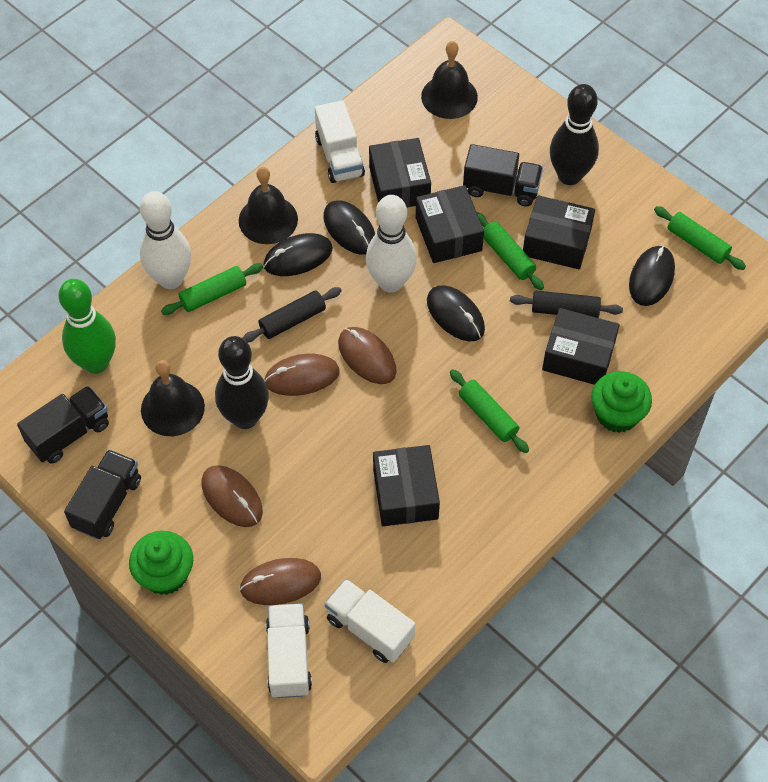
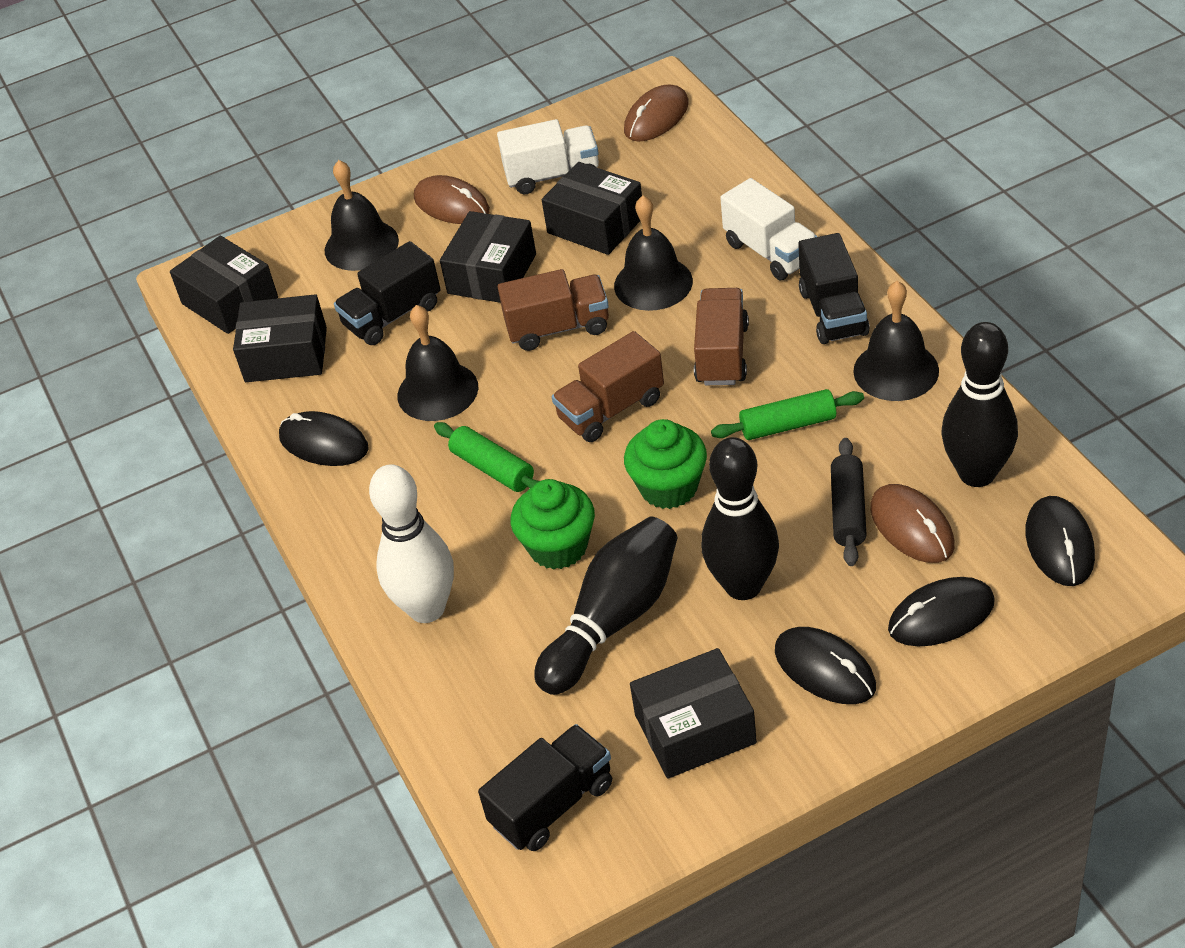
black bell: 3 -> 4
black bowling pin: 2 -> 3
black rolling pin: 2 -> 1
brown mouse: 4 -> 3
brown truck: 0 -> 3
green bowling pin: 1 -> 0
green rolling pin: 4 -> 2
white bowling pin: 2 -> 1
white truck: 3 -> 2

